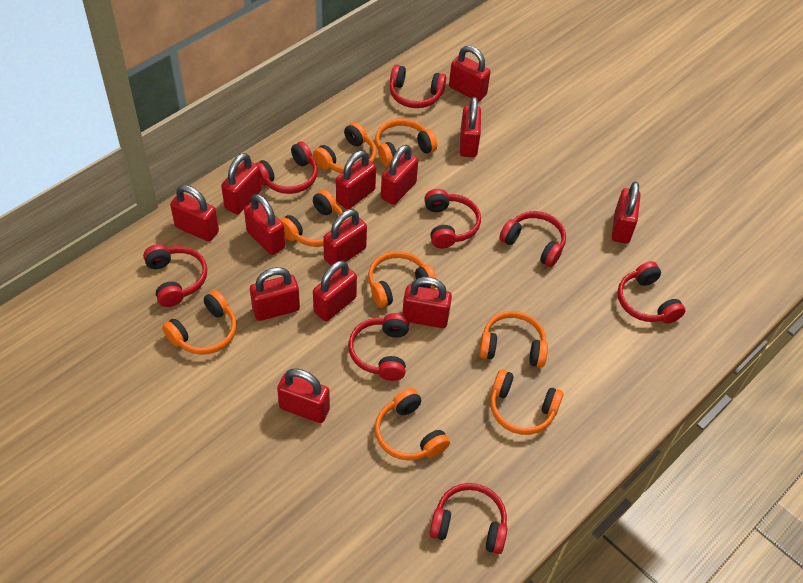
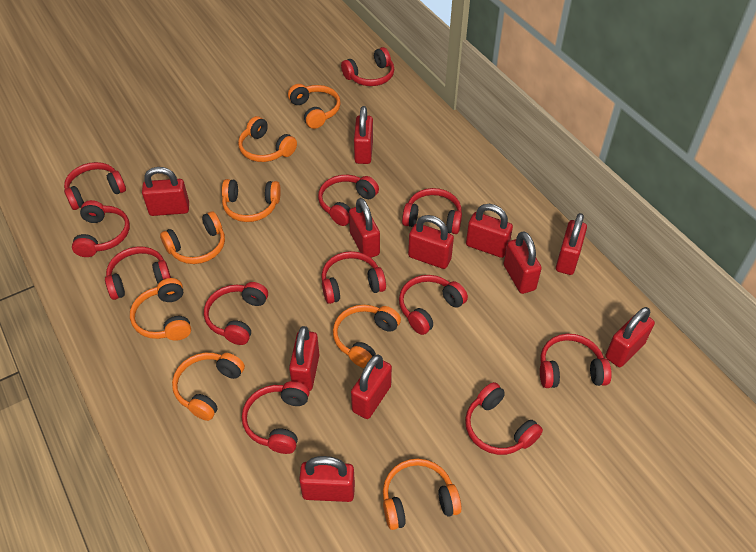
red headphones: 8 -> 12
red padlock: 13 -> 11

